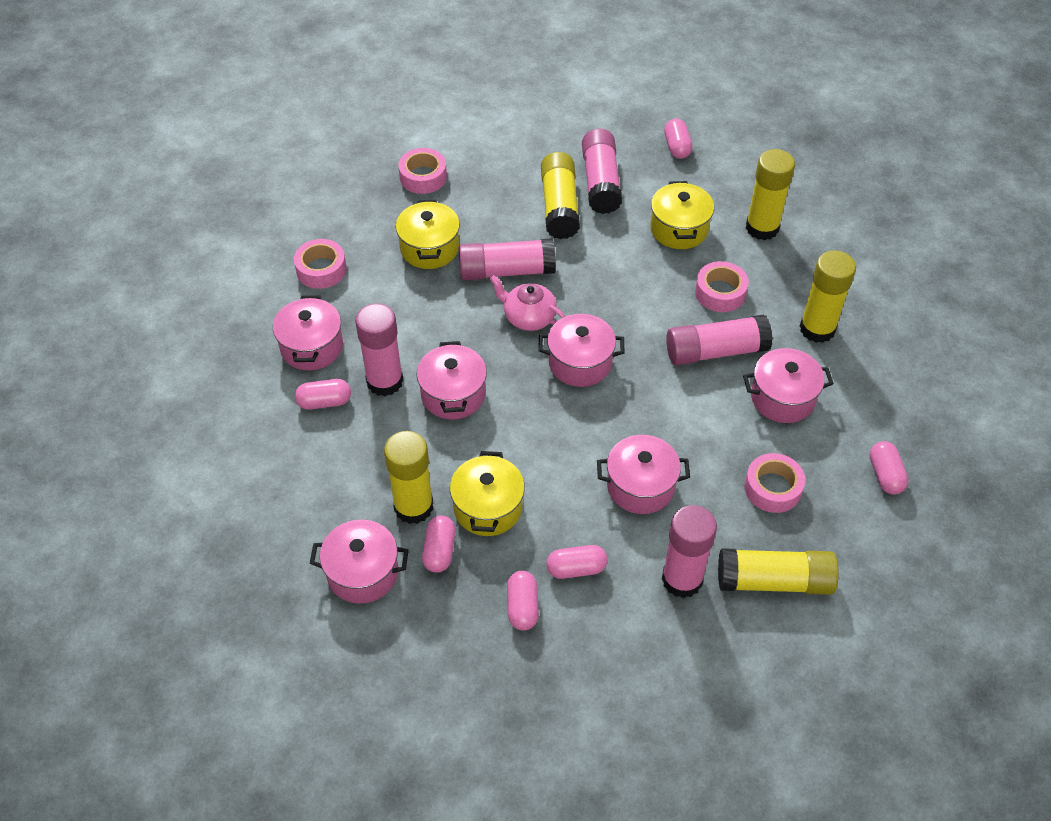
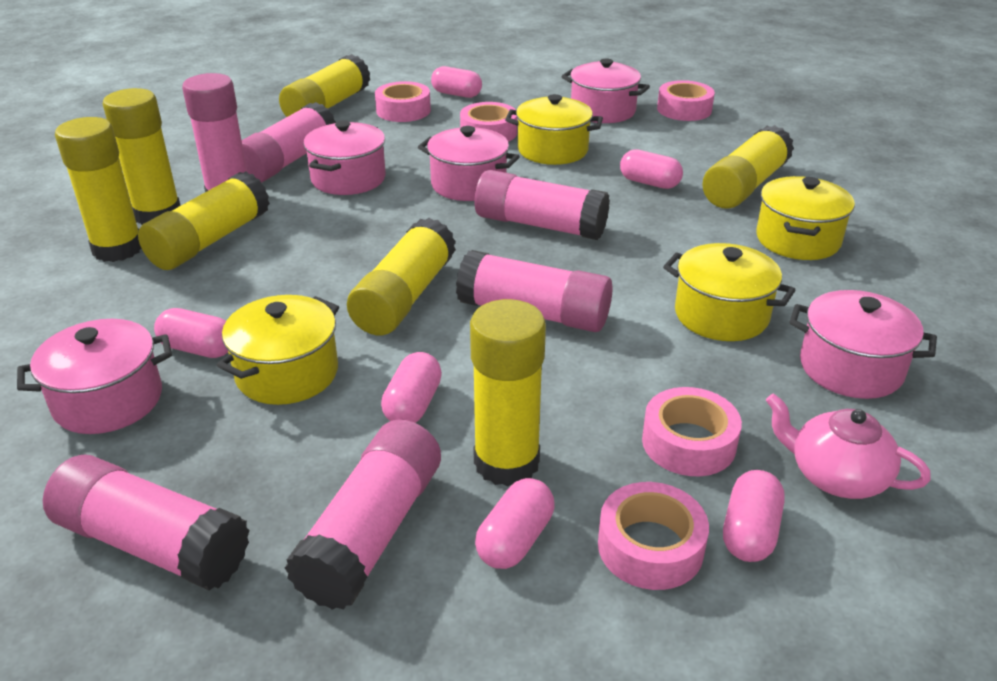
pink glue stick: 5 -> 6
pink pot: 6 -> 5
pink tape: 4 -> 5
yellow glue stick: 5 -> 7
yellow pot: 3 -> 4

